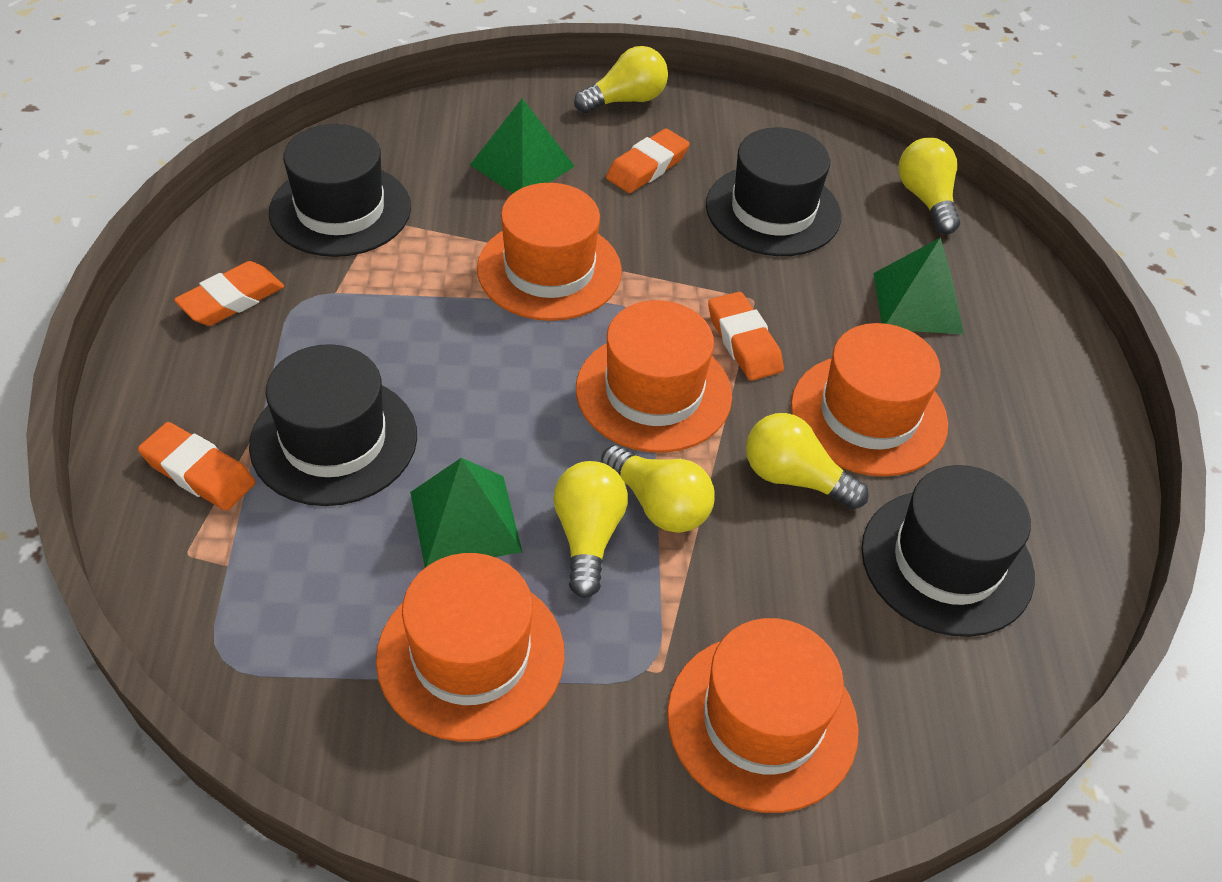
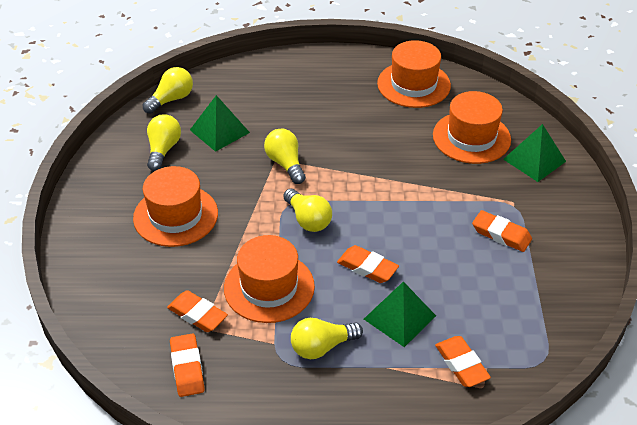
black hat: 4 -> 0
orange eraser: 4 -> 5
orange hat: 5 -> 4

